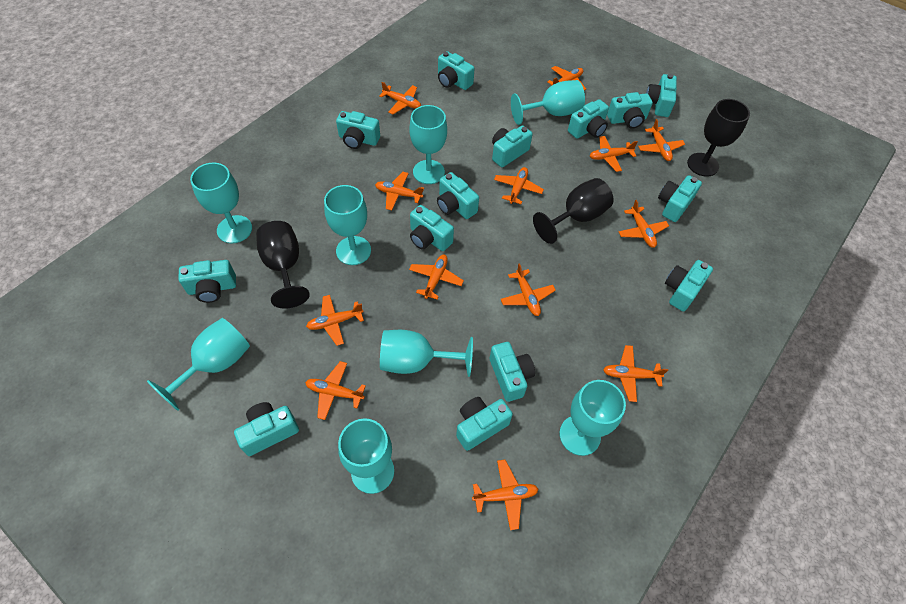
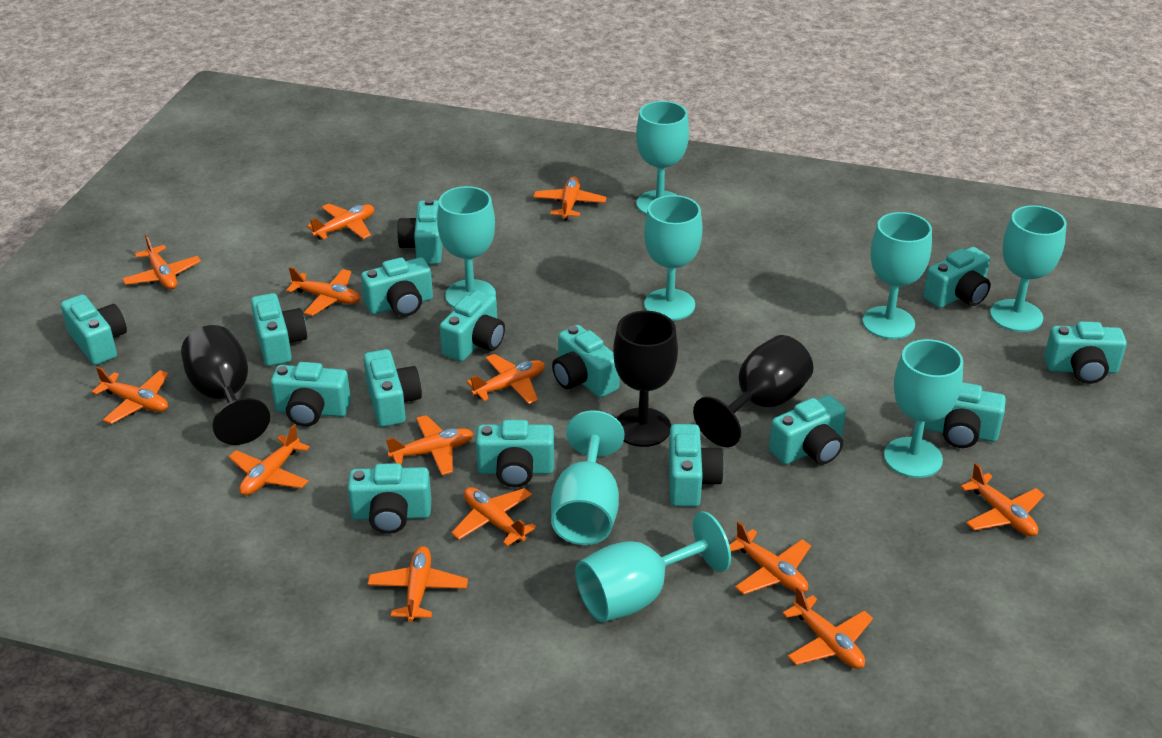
turquoise camera: 14 -> 15

